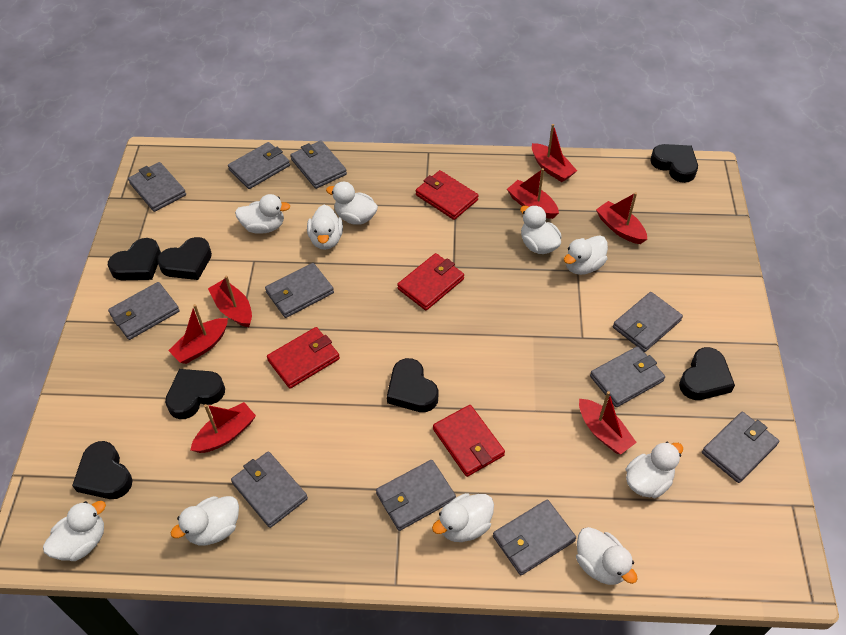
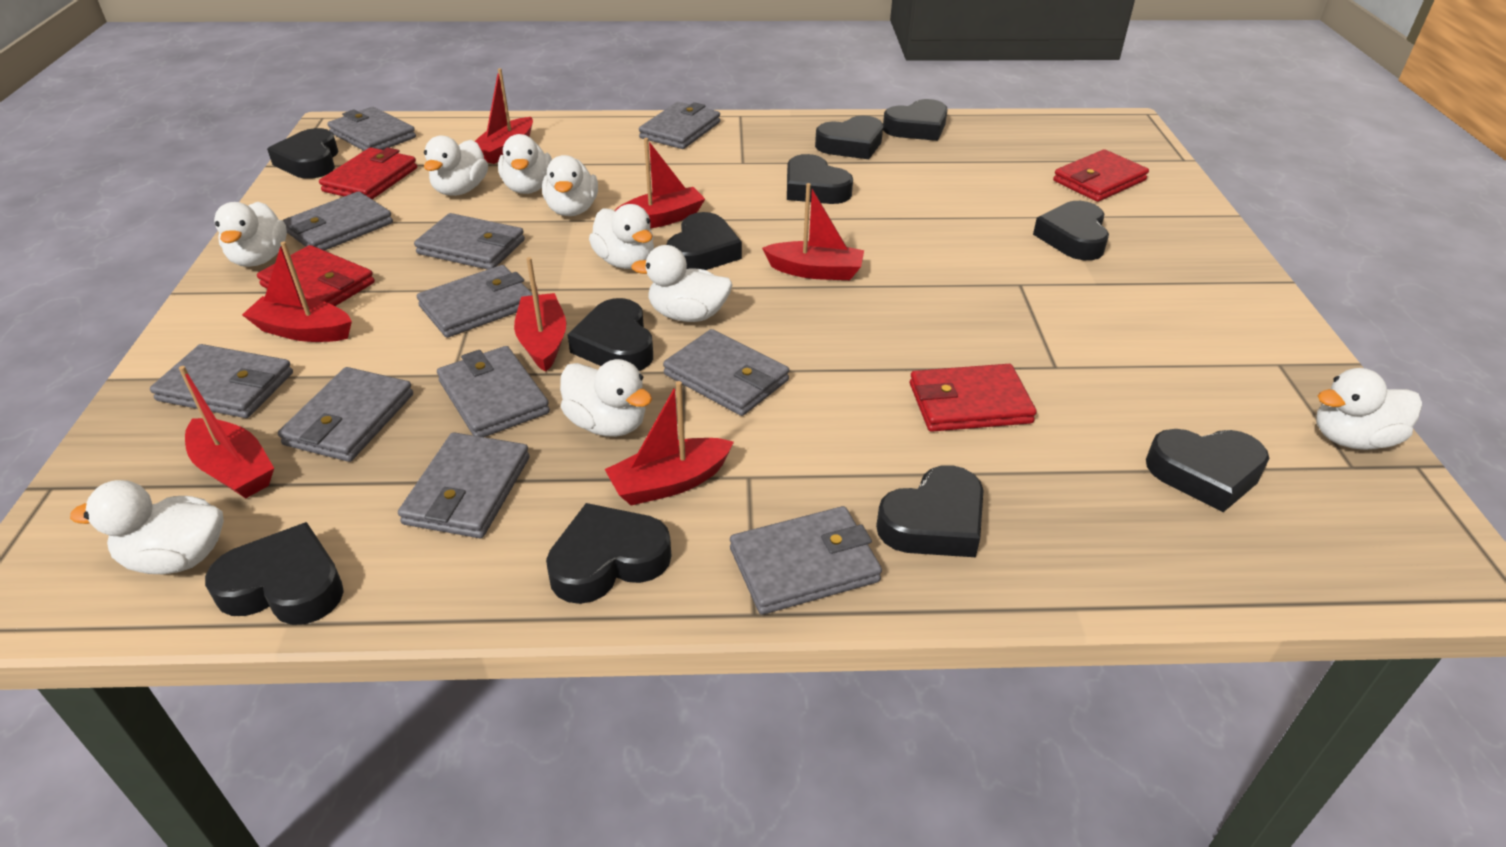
black heart: 7 -> 11
white duck: 10 -> 9

